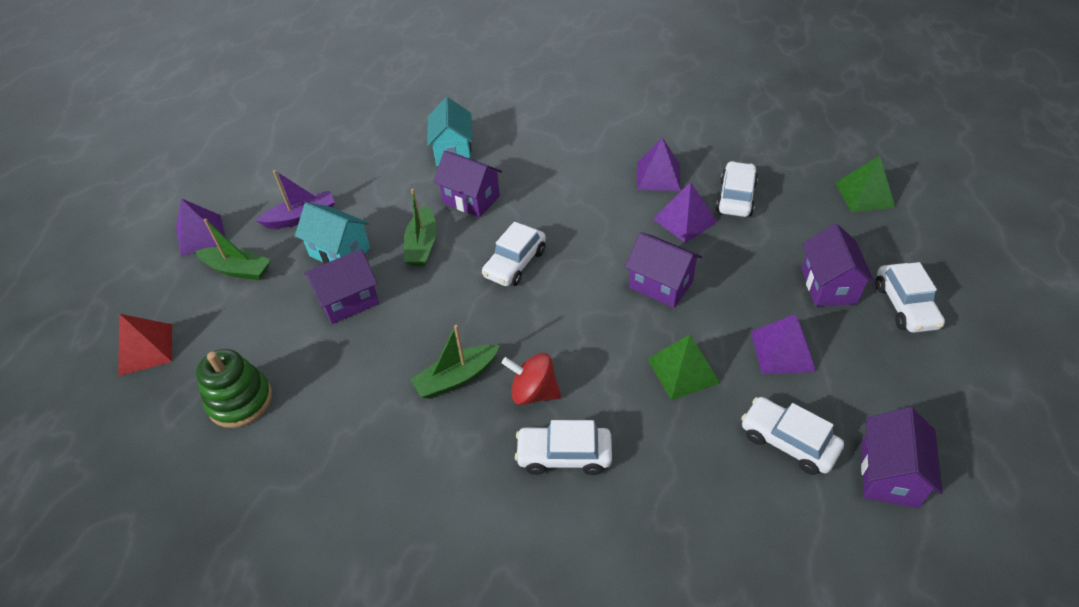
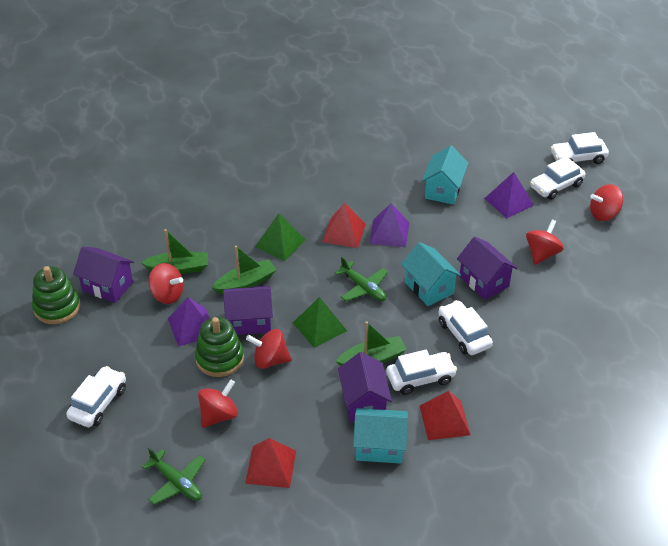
green plane: 0 -> 2
green stacking toy: 1 -> 2
purple boat: 1 -> 0
purple house: 5 -> 4
purple pyramid: 4 -> 3
red pyramid: 1 -> 3
red spinning top: 1 -> 5
turquoise house: 2 -> 3

